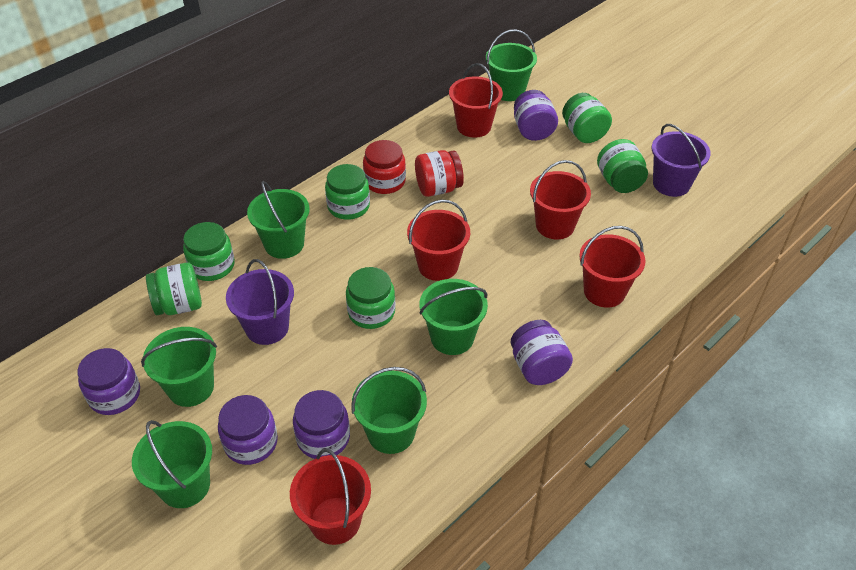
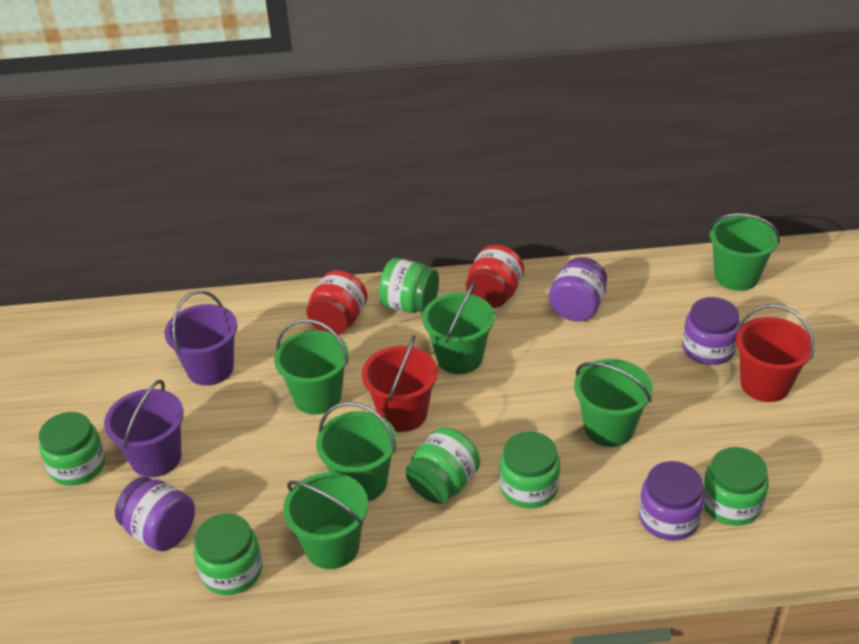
purple jar: 5 -> 4
red bucket: 5 -> 2

